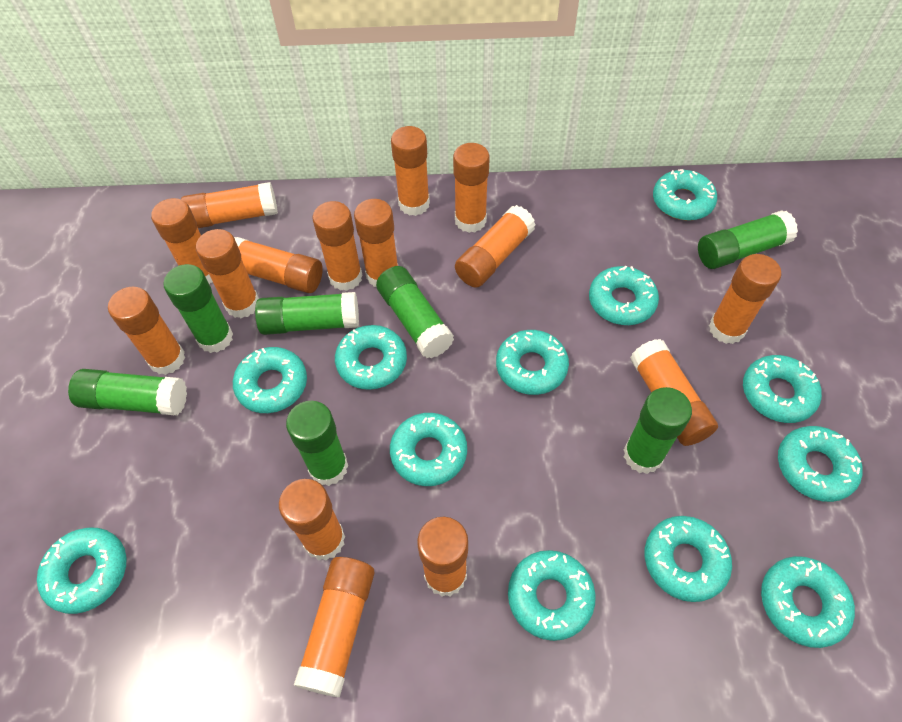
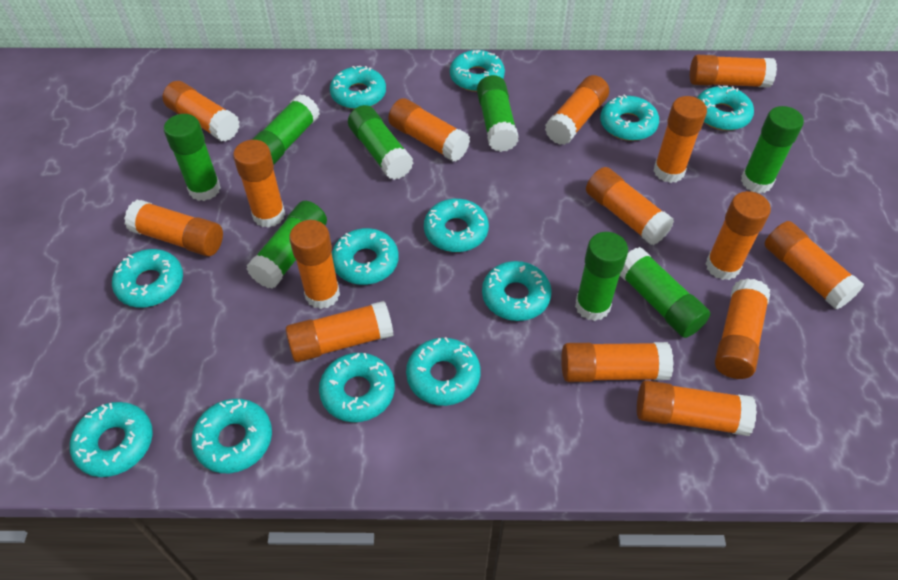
green glue stick: 7 -> 8

